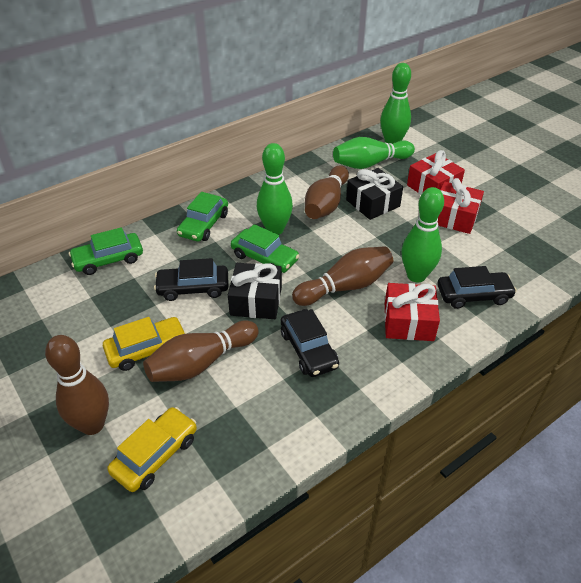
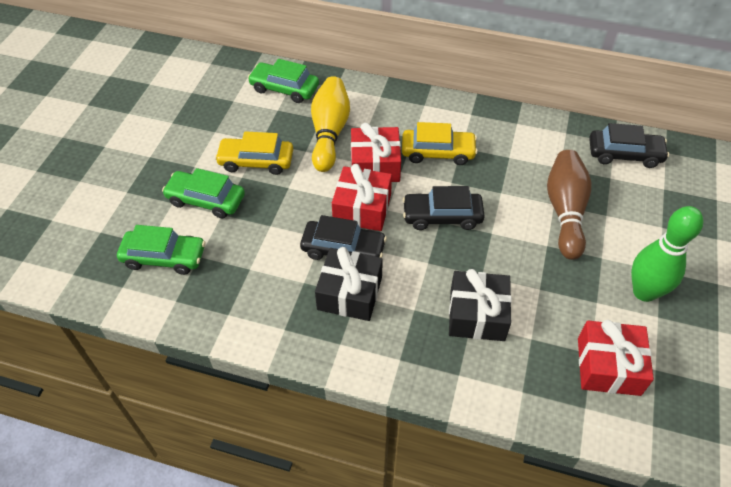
brown bowling pin: 4 -> 1
green bowling pin: 4 -> 1
yellow bowling pin: 0 -> 1

